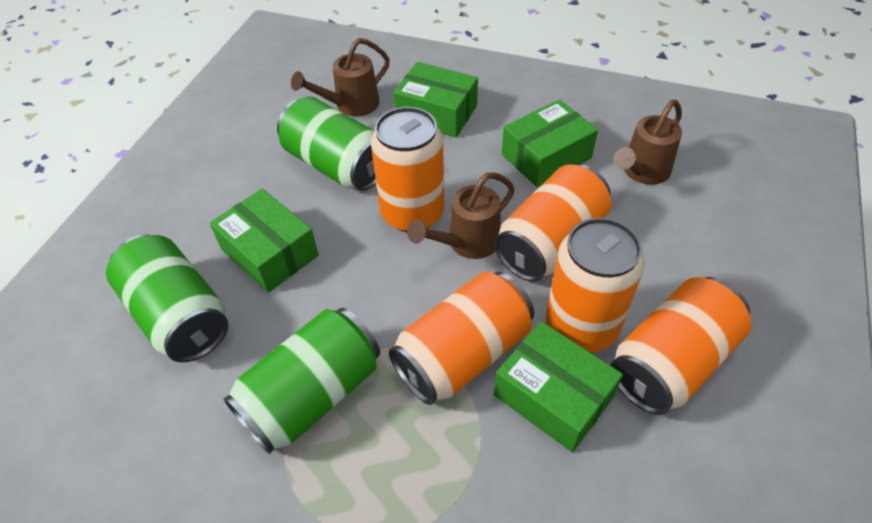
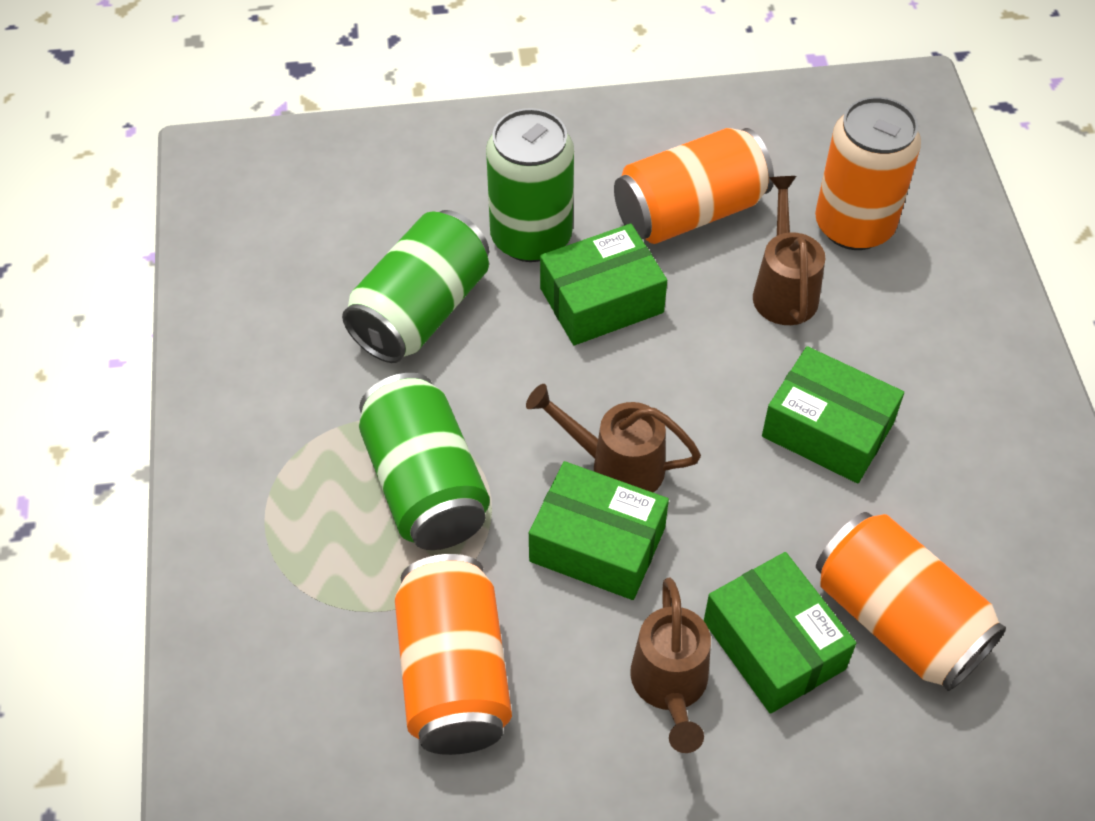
orange can: 5 -> 4

